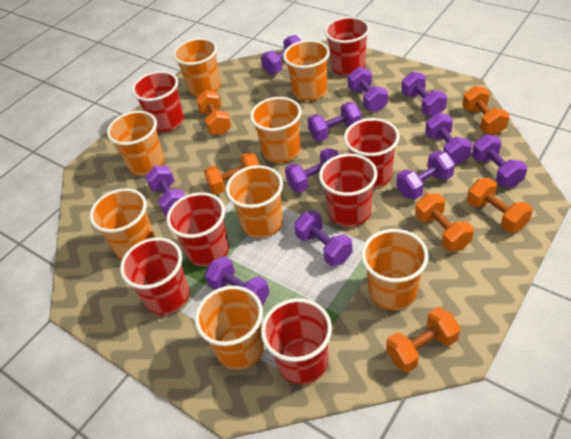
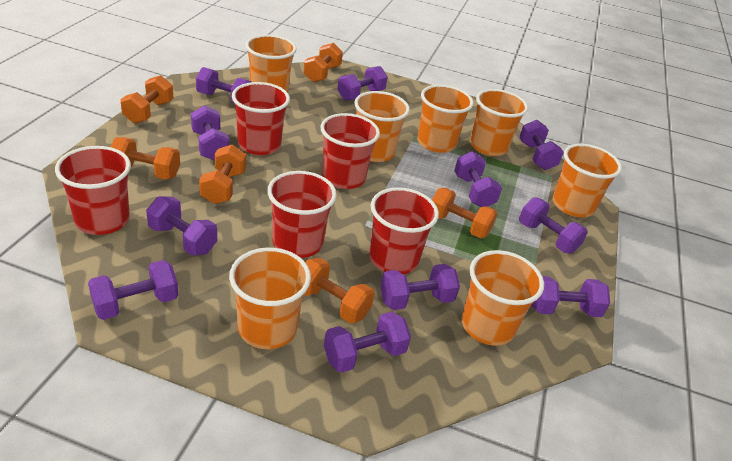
orange cup: 8 -> 7
red cup: 7 -> 5

